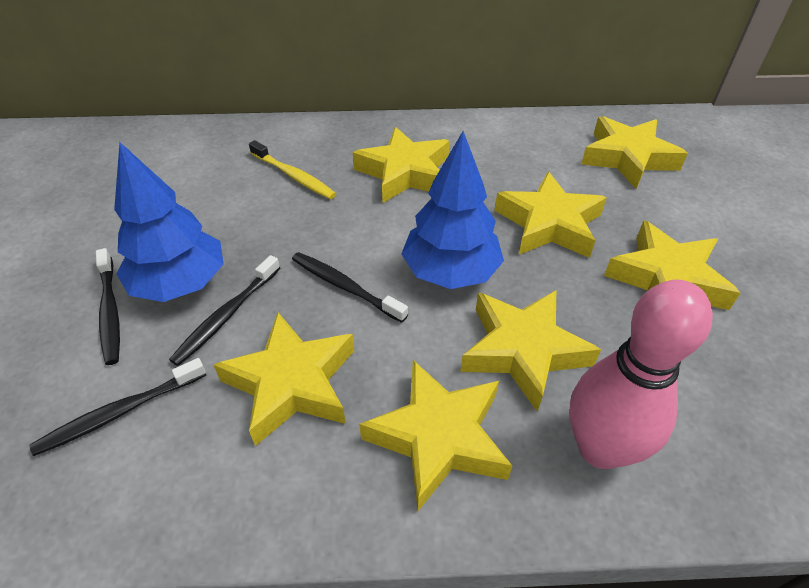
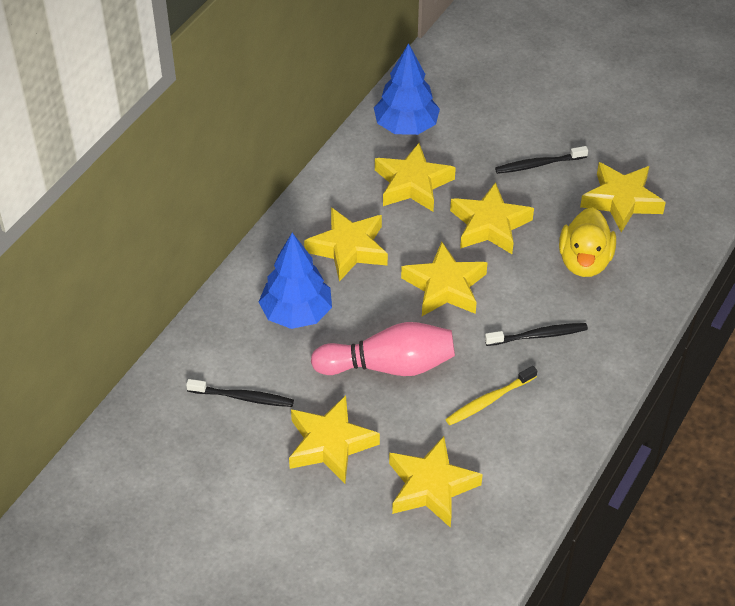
black toothbrush: 4 -> 3
yellow duck: 0 -> 1

